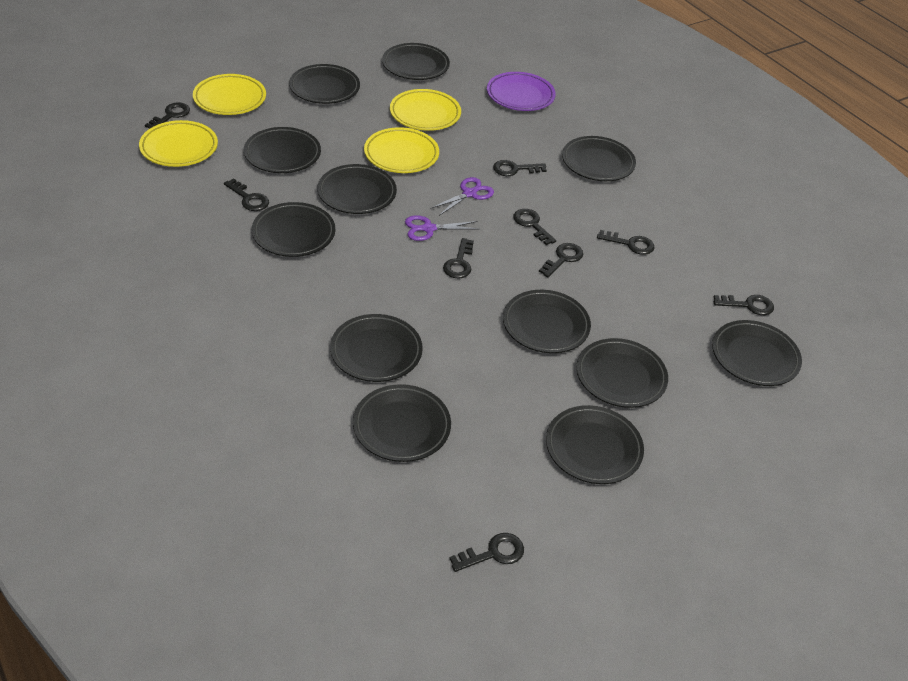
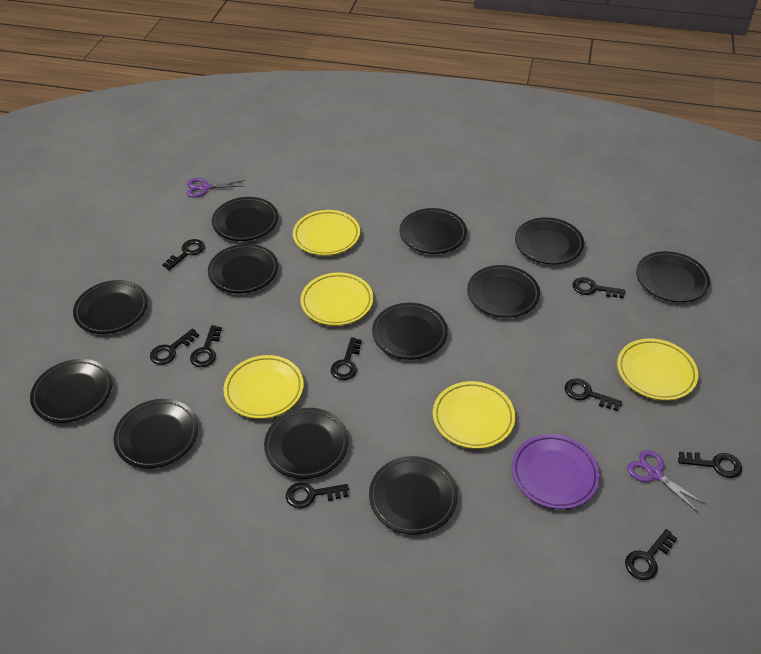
yellow plate: 4 -> 5

